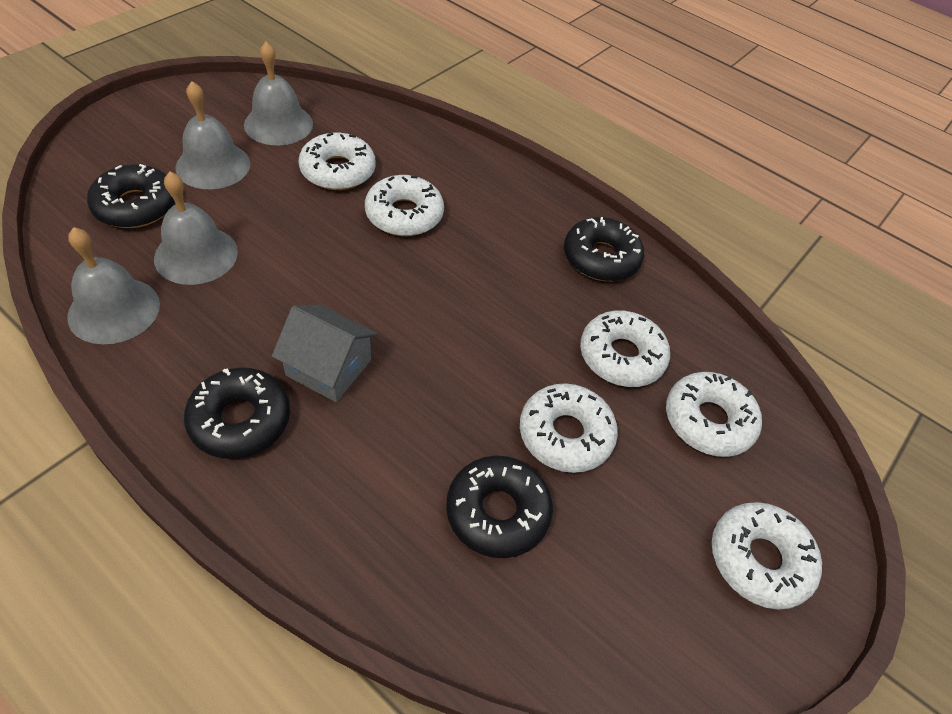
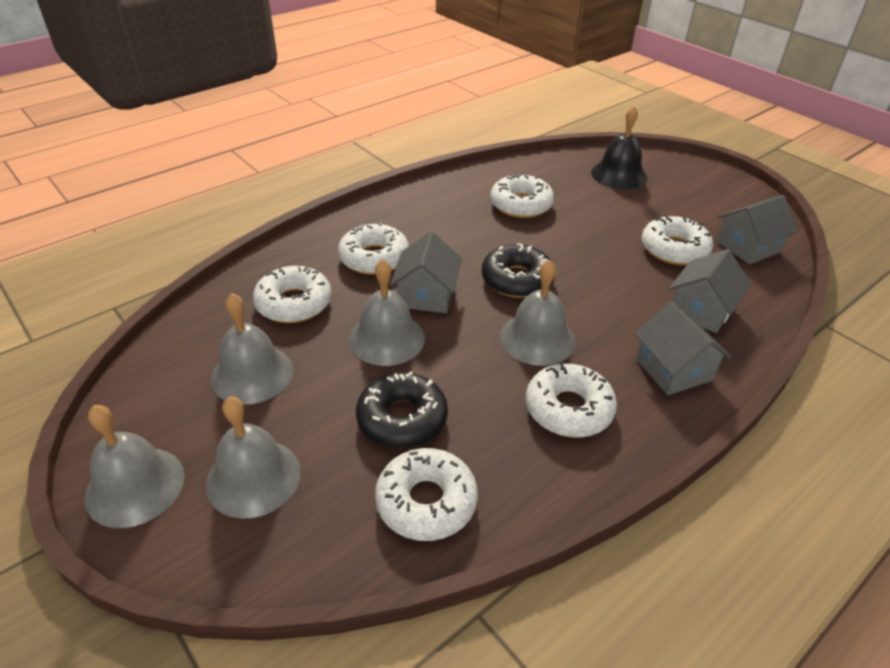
black bell: 0 -> 1
black donut: 4 -> 2
grey bell: 4 -> 5
grey house: 1 -> 4

